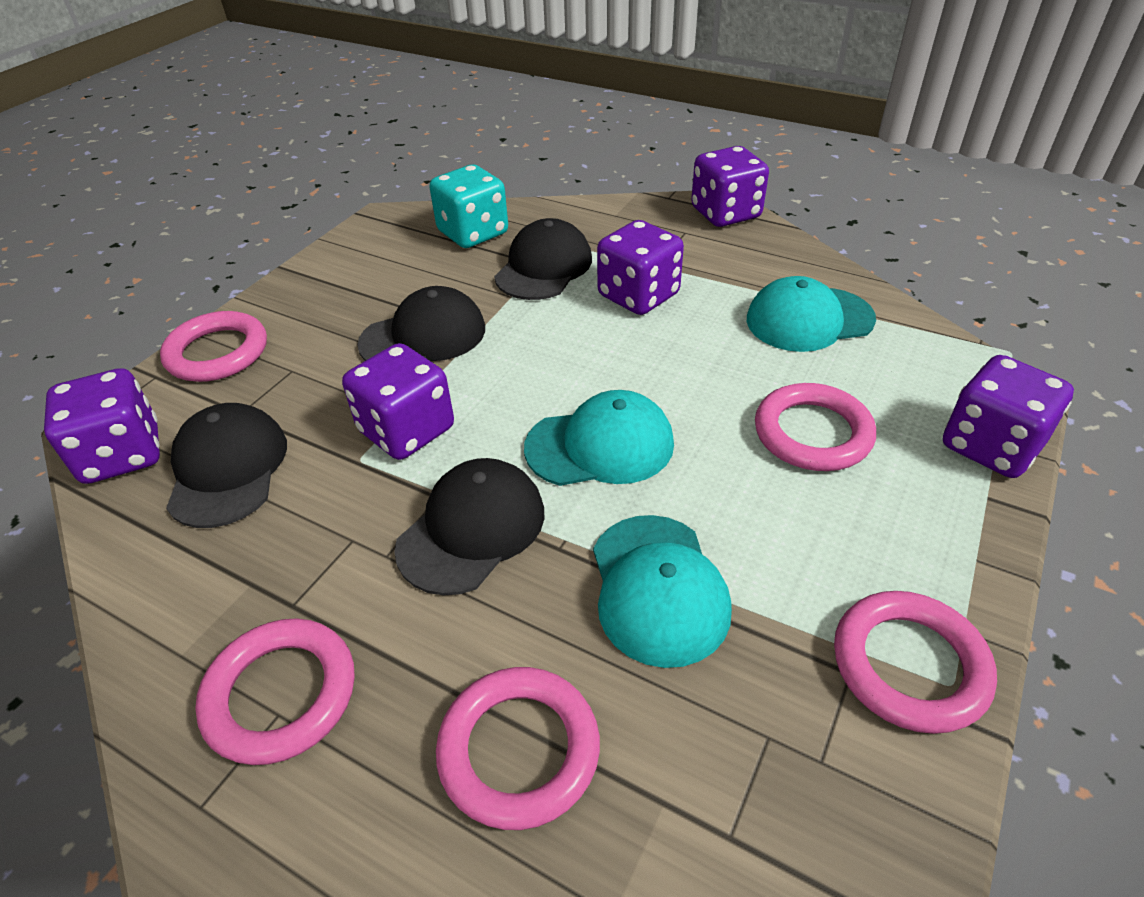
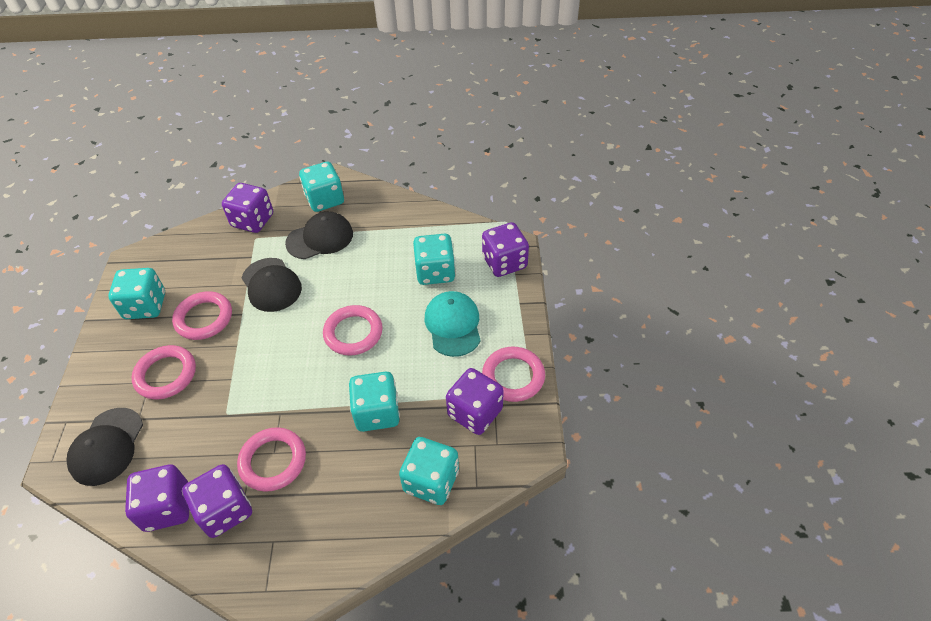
black cap: 4 -> 3
turquoise cap: 3 -> 1
turquoise dice: 1 -> 5

